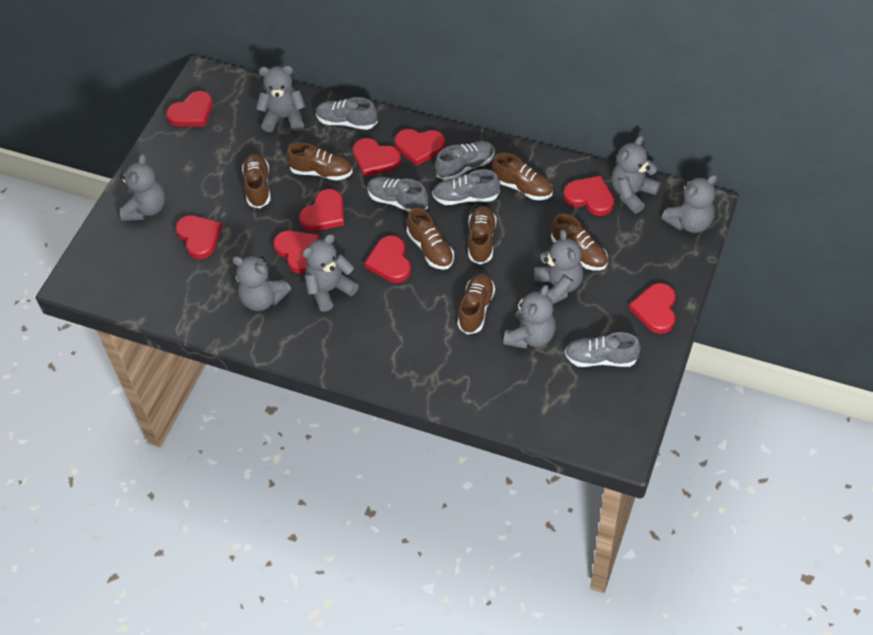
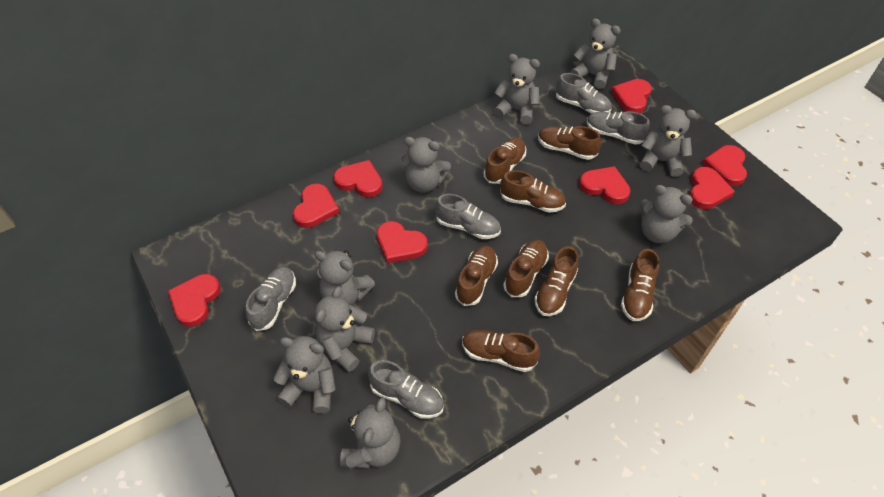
brown shoe: 7 -> 8
grey teddy bear: 8 -> 9
red heart: 9 -> 8

